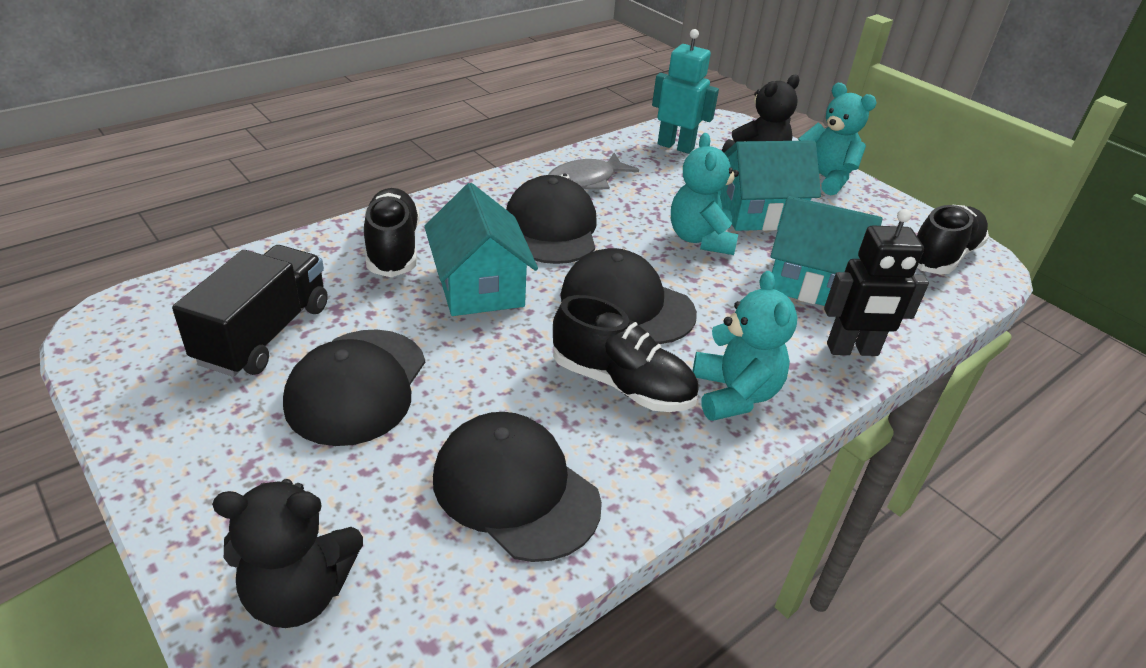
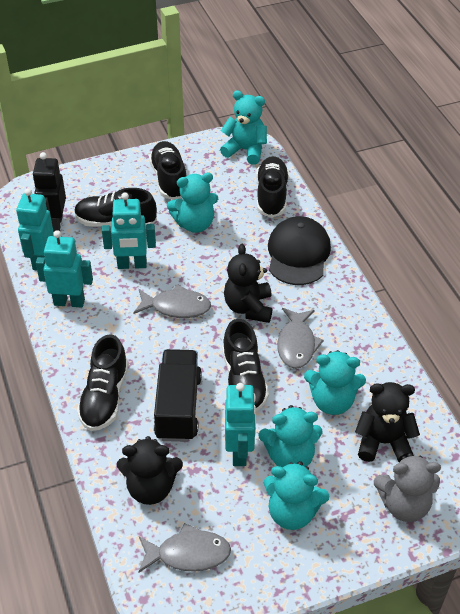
black cap: 4 -> 1
black shoe: 3 -> 5
black teddy bear: 2 -> 3
grey fish: 1 -> 3
grey teddy bear: 0 -> 1
turquoise house: 3 -> 0
turquoise robot: 1 -> 4
turquoise teddy bear: 3 -> 5

